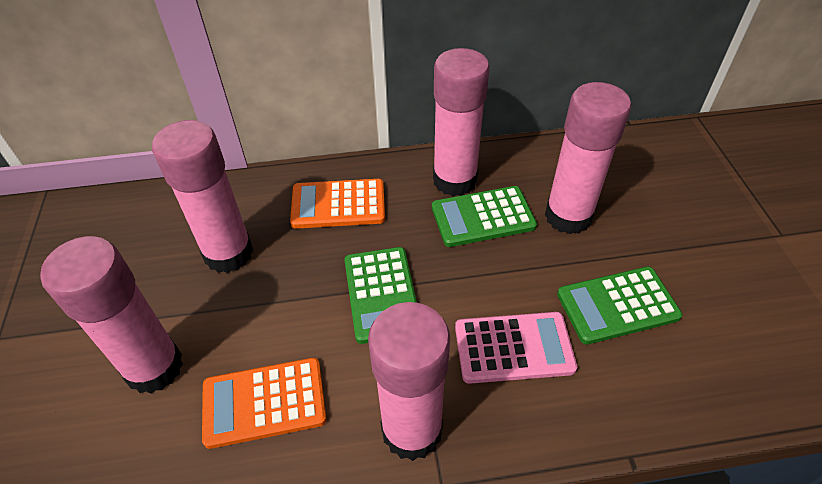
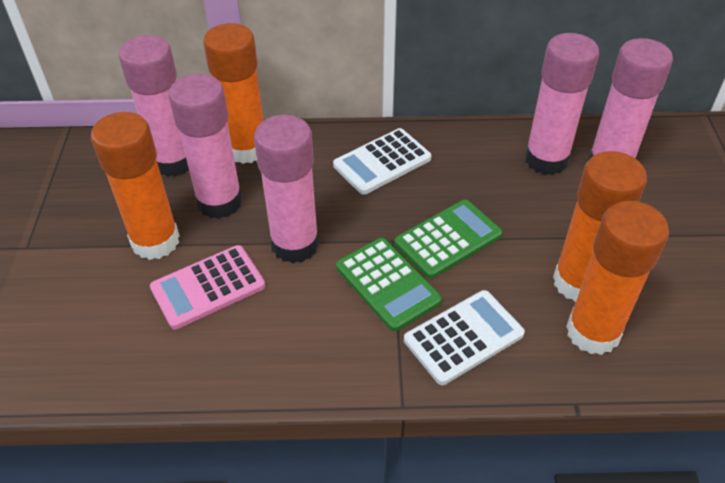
green calculator: 3 -> 2
orange calculator: 2 -> 0
orange glue stick: 0 -> 4
white calculator: 0 -> 2

